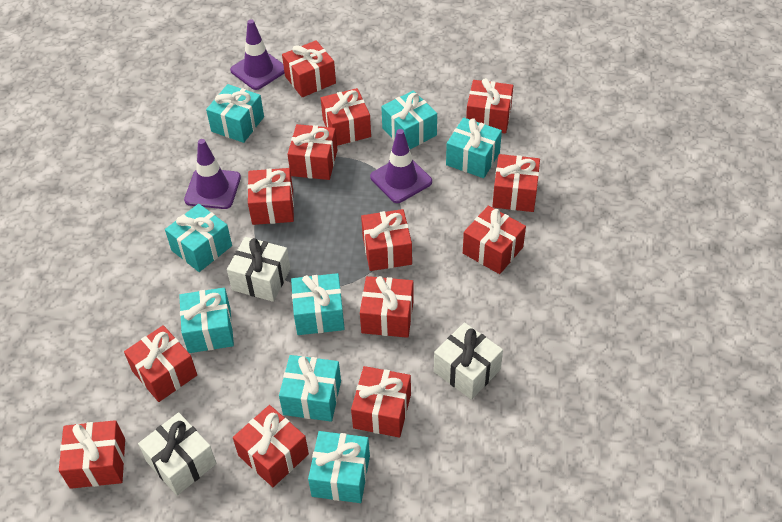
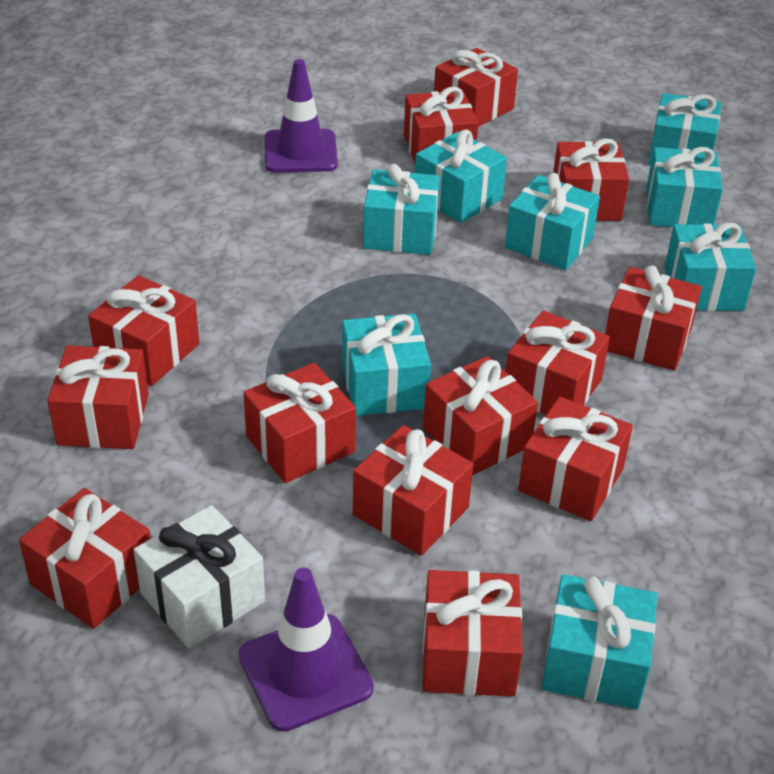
purple traffic cone: 3 -> 2
white gift: 3 -> 1

